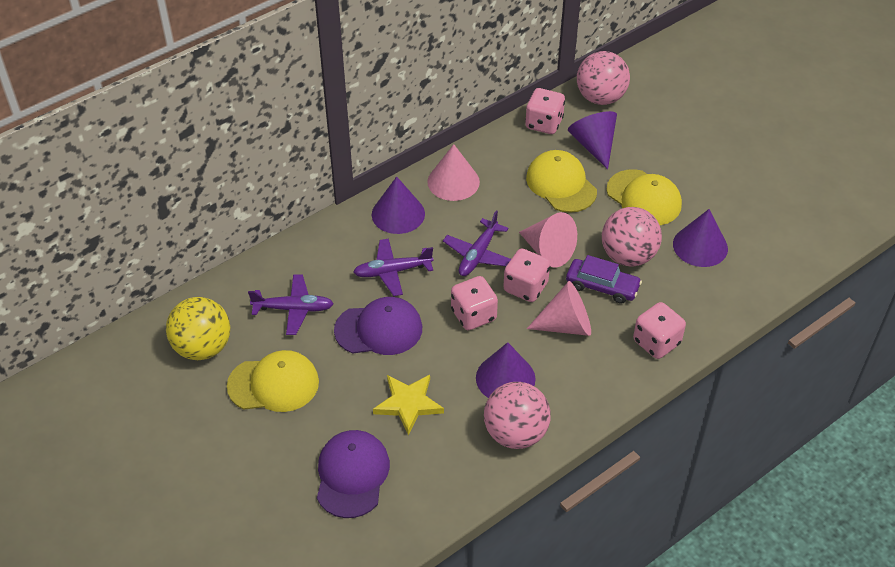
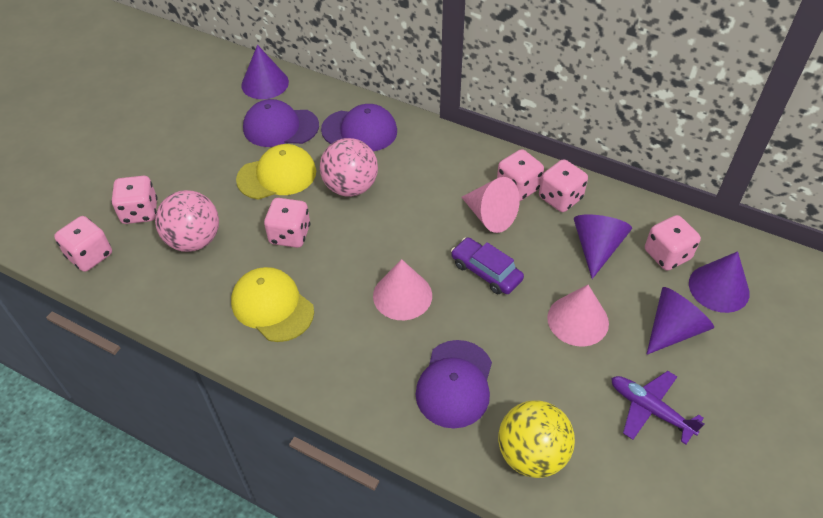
pink ball: 3 -> 2
pink dice: 4 -> 6
purple cap: 2 -> 3
purple plane: 3 -> 1
yellow cap: 3 -> 2
yellow star: 1 -> 0

